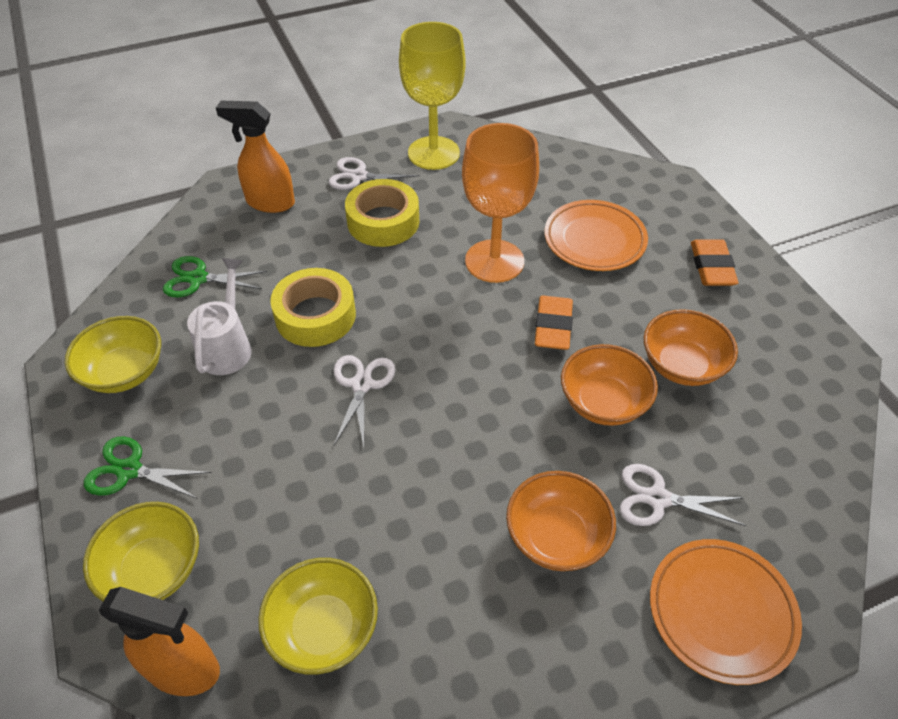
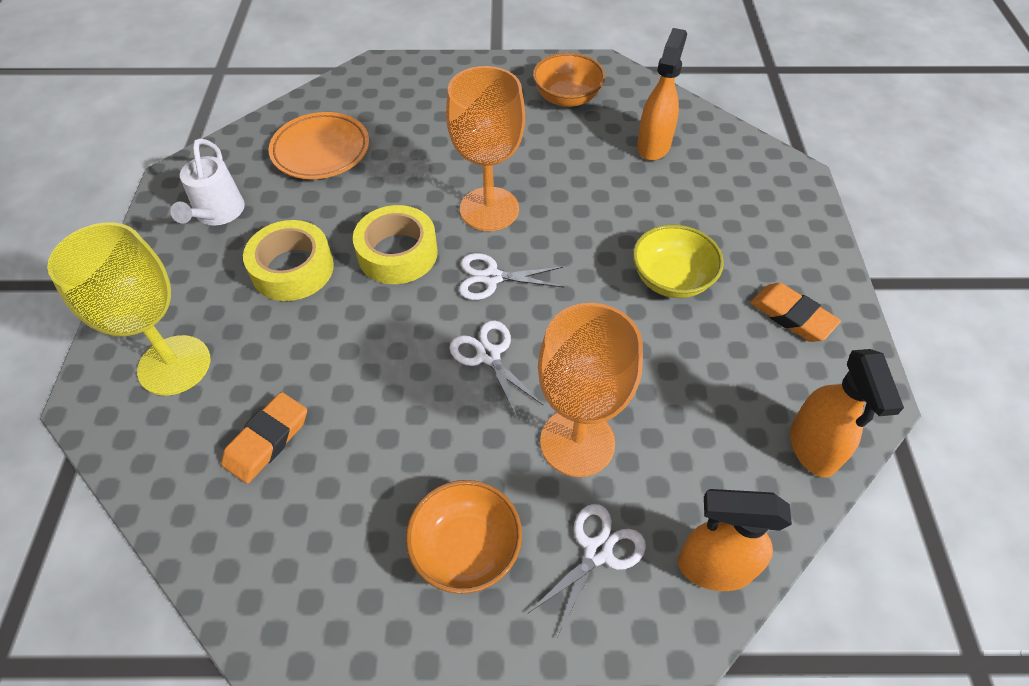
green scissors: 2 -> 0
orange bowl: 3 -> 2
orange goblet: 1 -> 2
orange plate: 2 -> 1
orange spray bottle: 2 -> 3
yellow bowl: 3 -> 1

